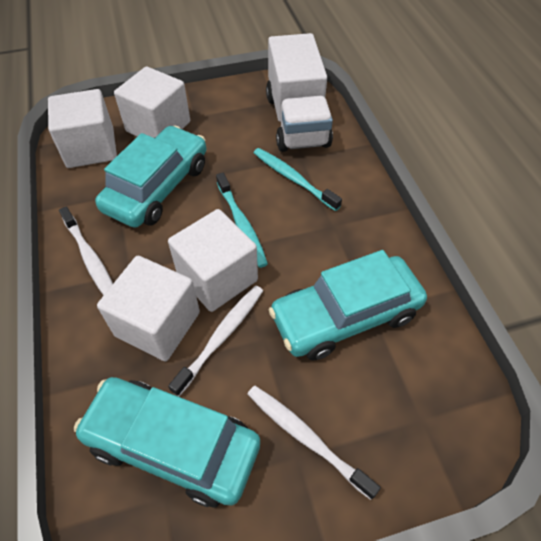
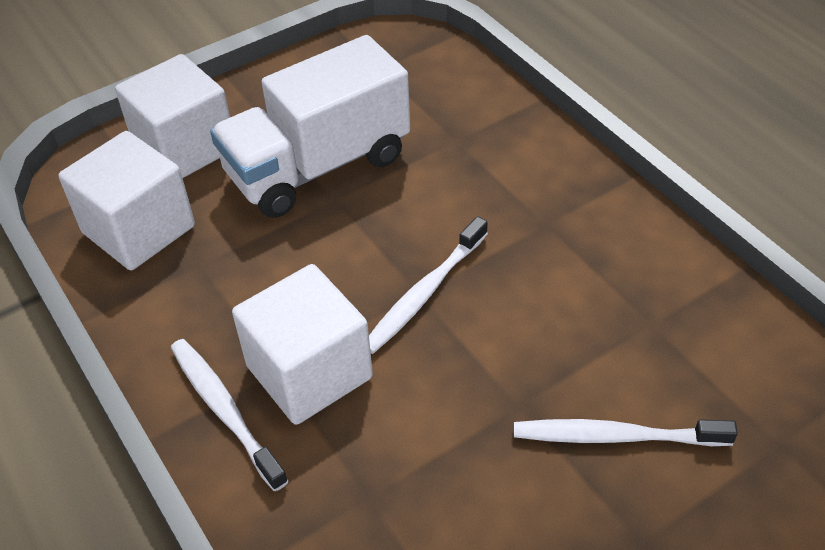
turquoise car: 3 -> 0
turquoise toothbrush: 2 -> 0
white cube: 4 -> 3

